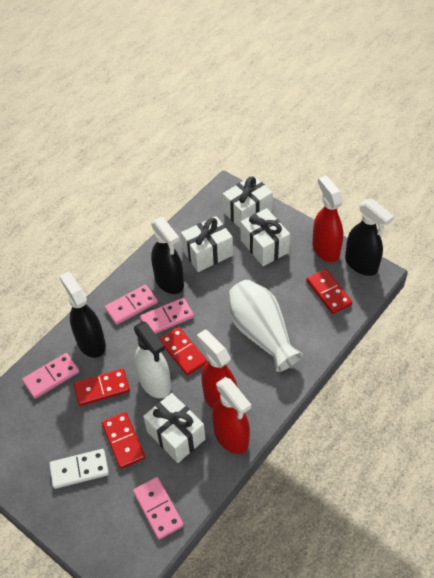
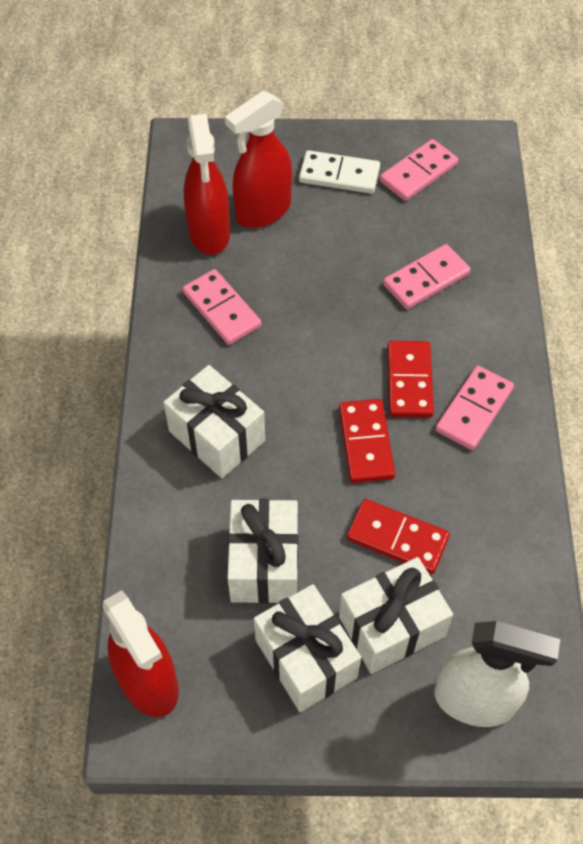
black spray bottle: 3 -> 0
red domino: 4 -> 3
white vase: 1 -> 0

